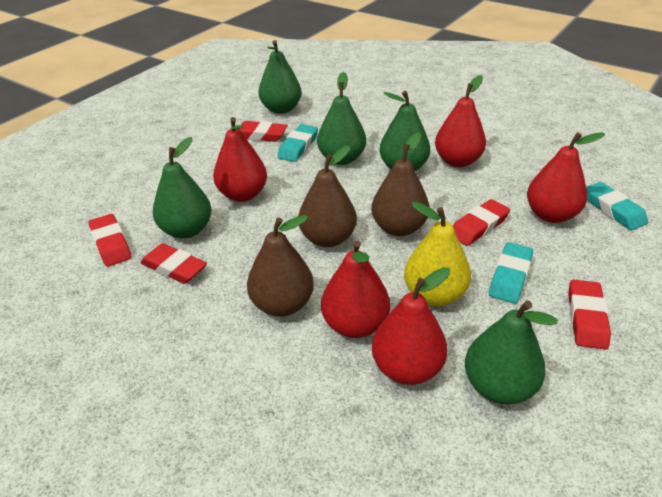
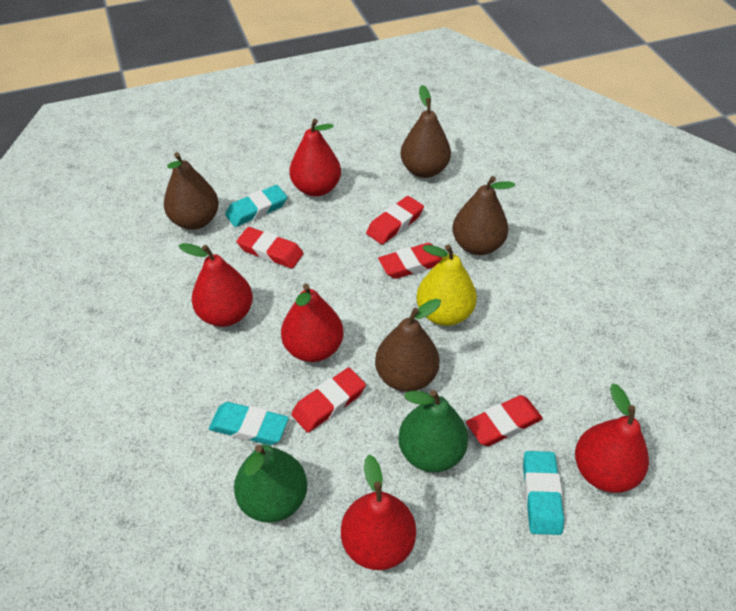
brown pear: 3 -> 4
green pear: 5 -> 2

